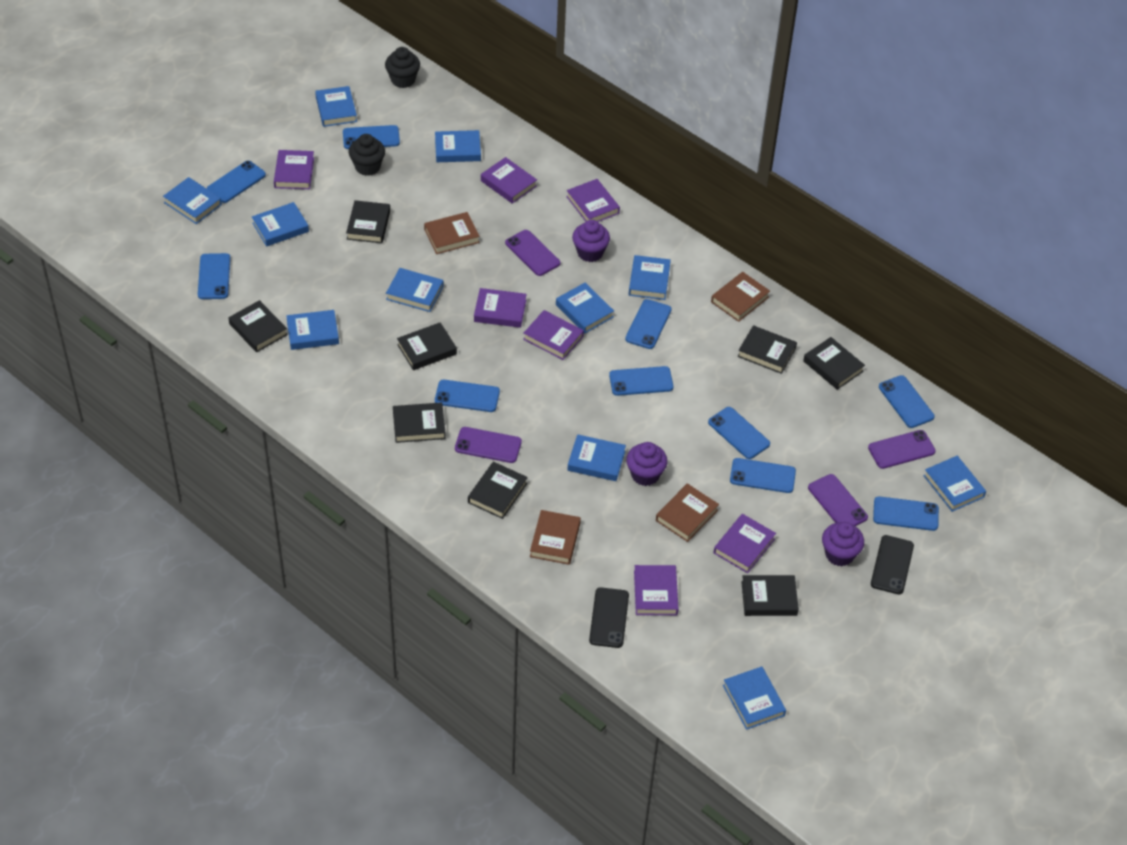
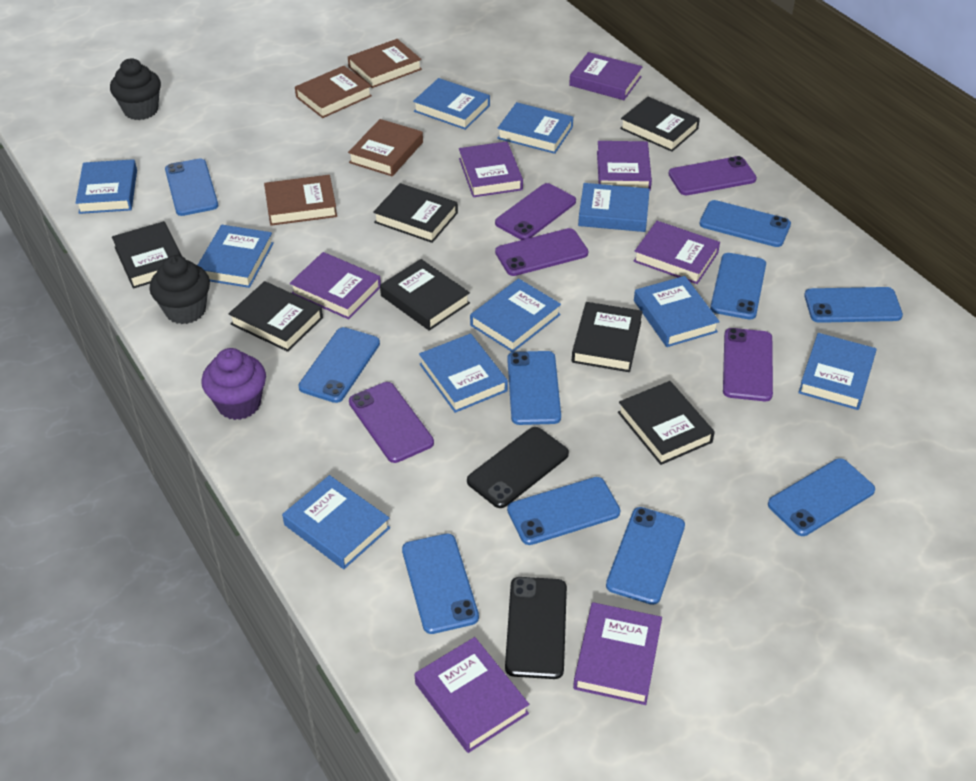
black book: 8 -> 7
blue book: 11 -> 10
purple cupcake: 3 -> 1
purple phone: 4 -> 5

